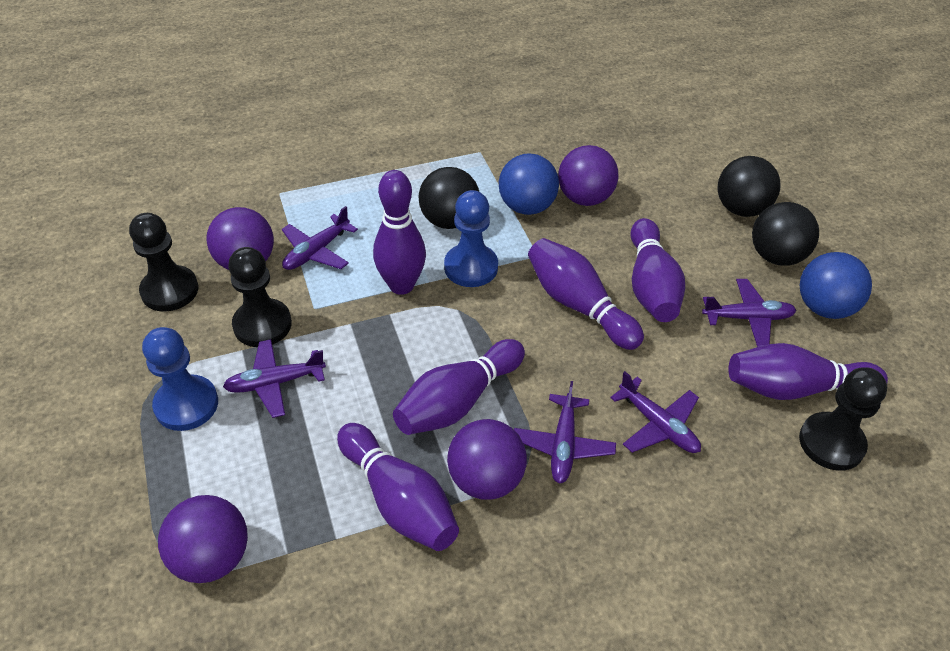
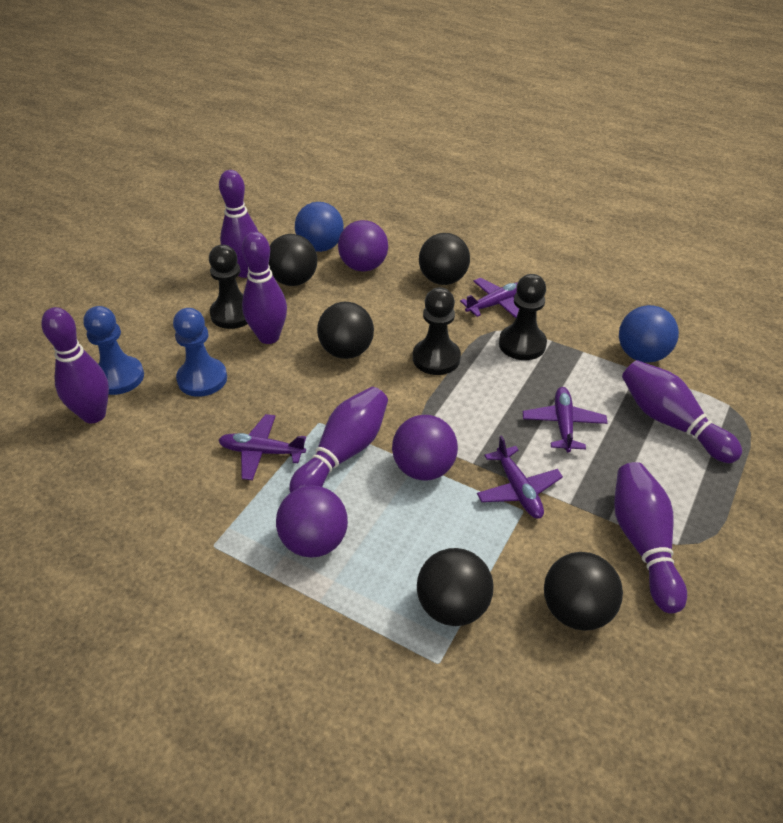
black ball: 3 -> 5
purple ball: 4 -> 3
purple plane: 5 -> 4

